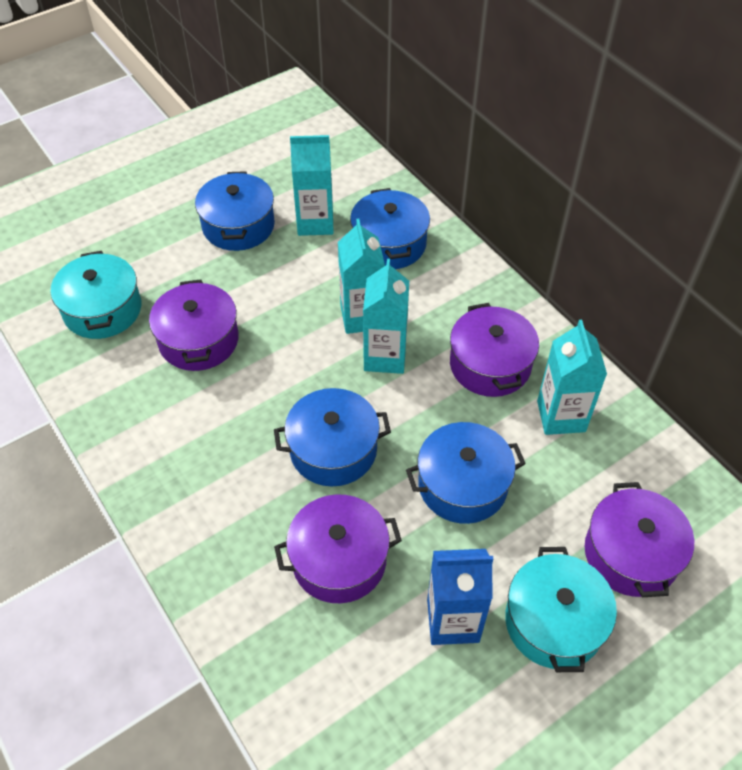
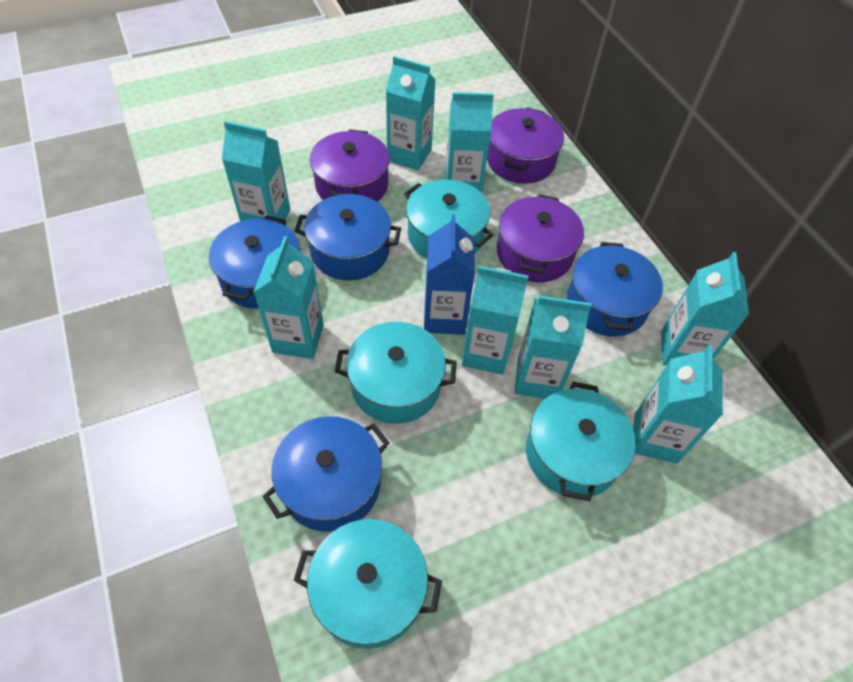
purple pot: 4 -> 3
turquoise carton: 4 -> 8
turquoise pot: 2 -> 4

